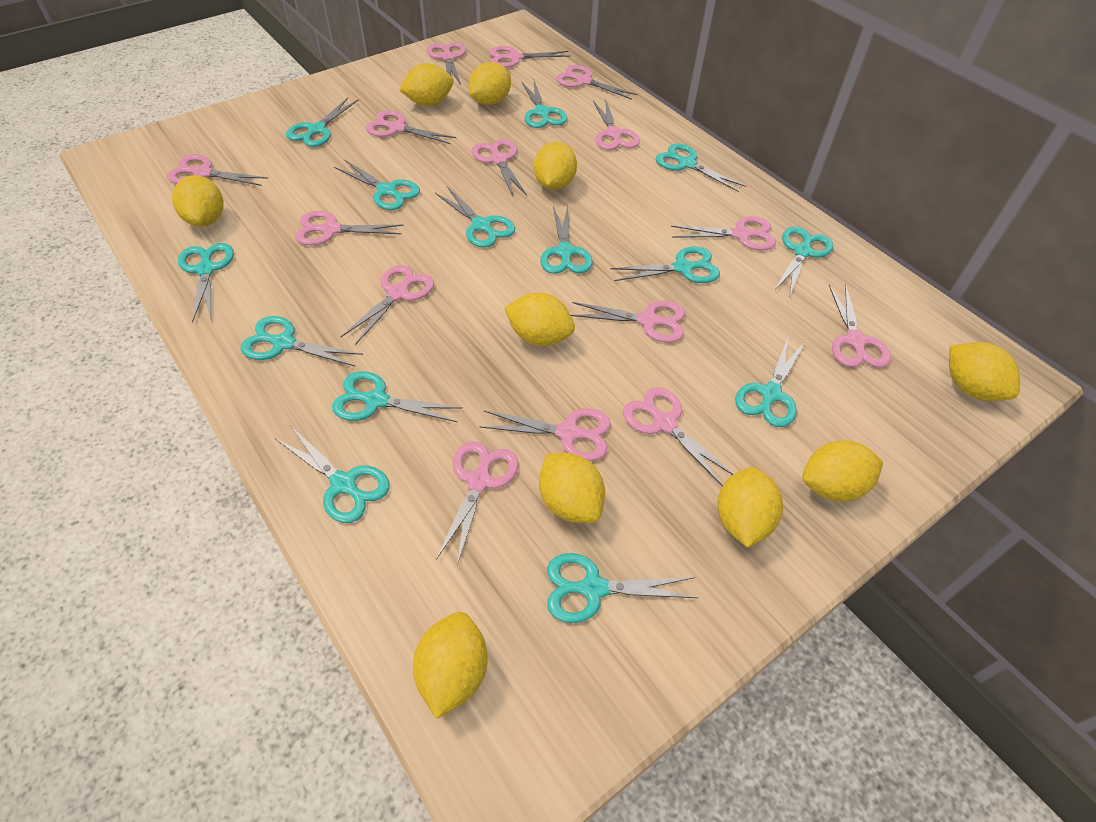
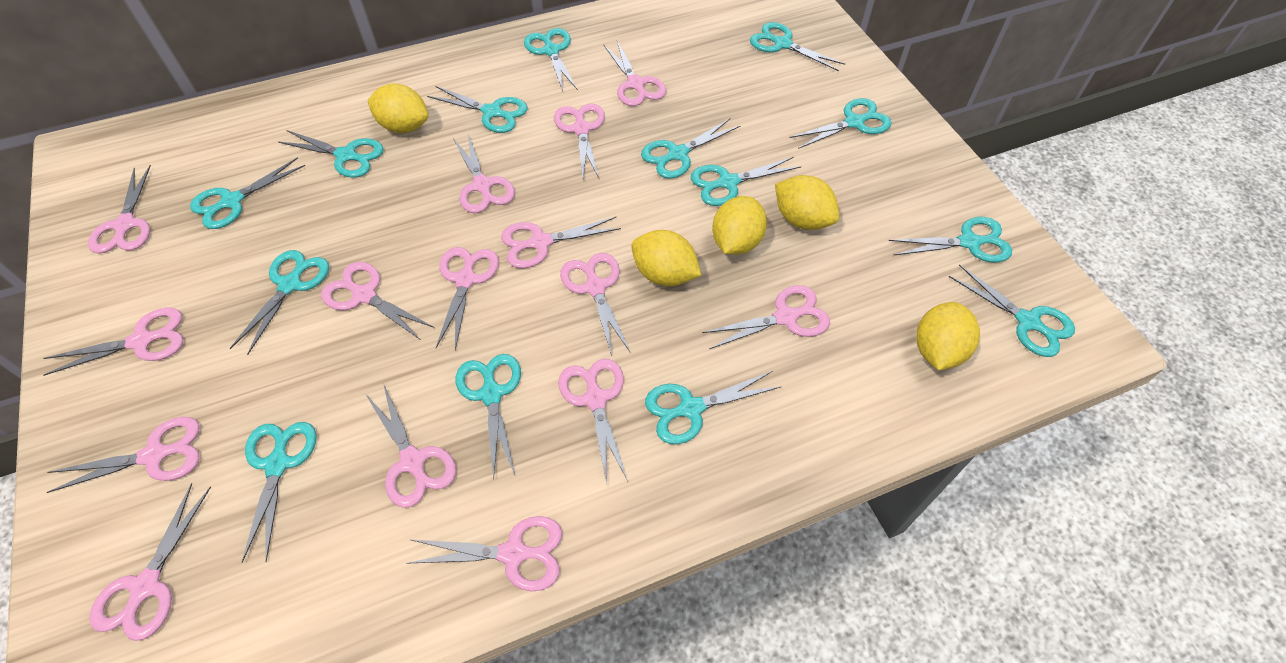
yellow lemon: 10 -> 5

